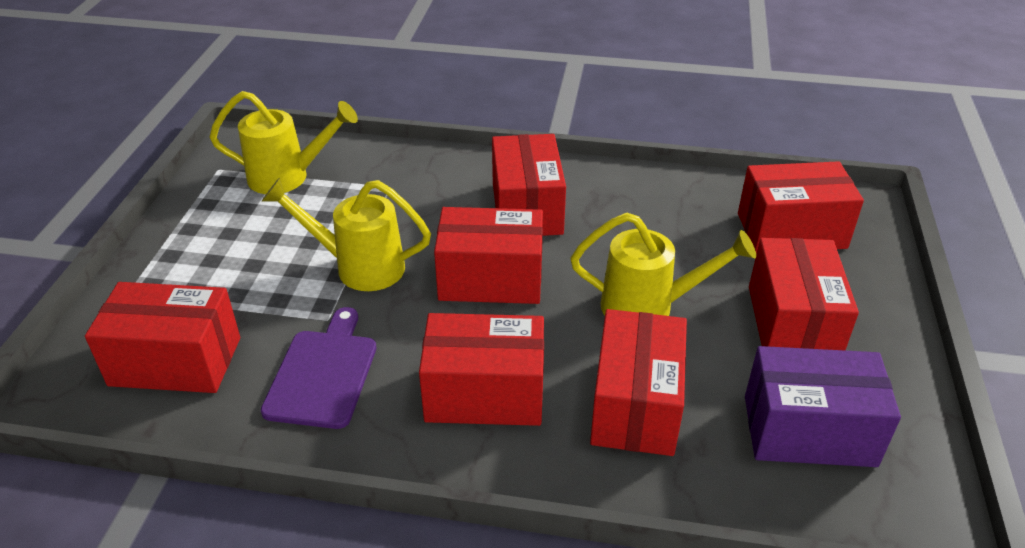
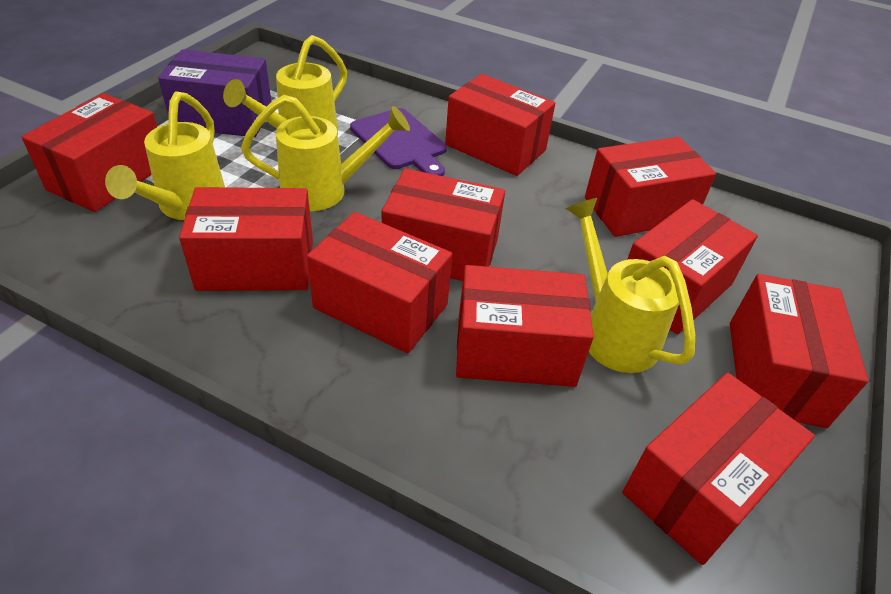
red box: 7 -> 10
yellow watering can: 3 -> 4

